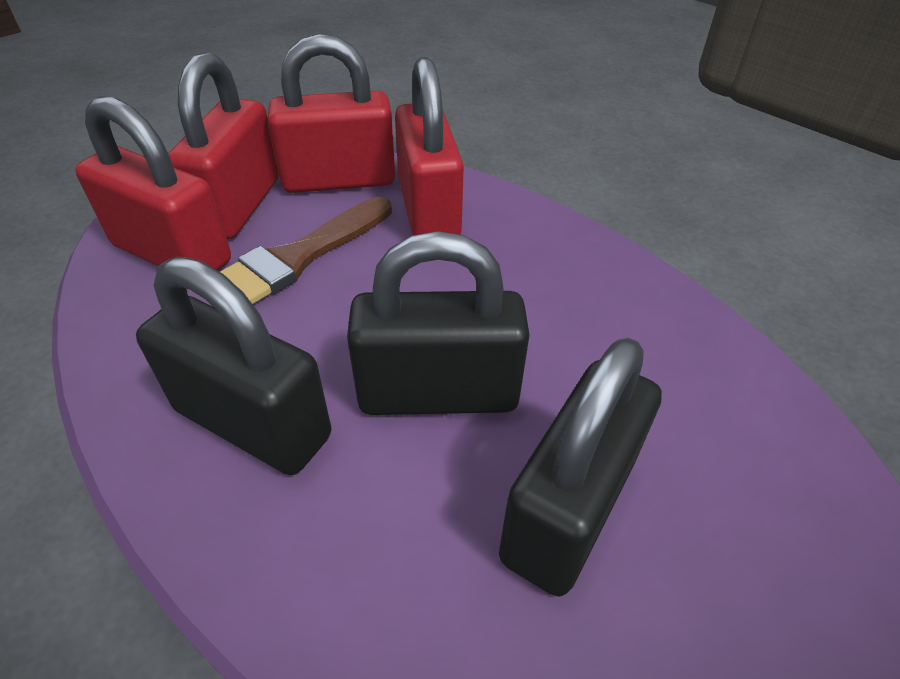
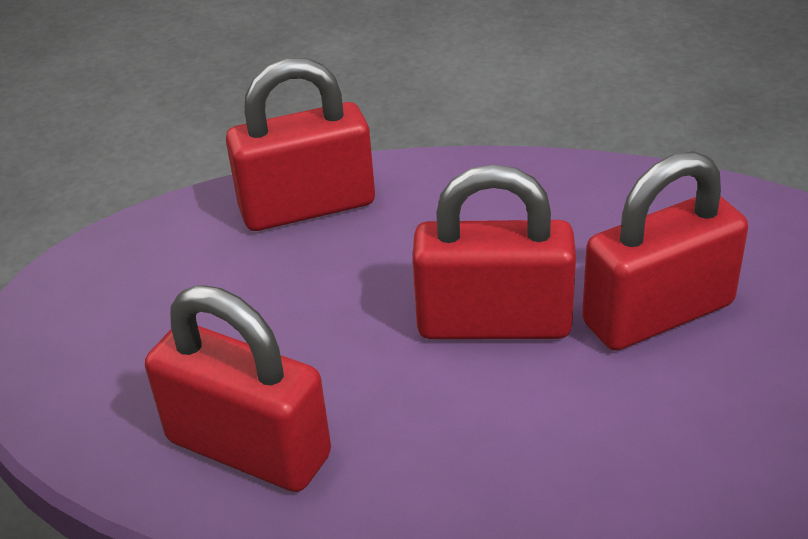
black padlock: 3 -> 0
brown brush: 1 -> 0

